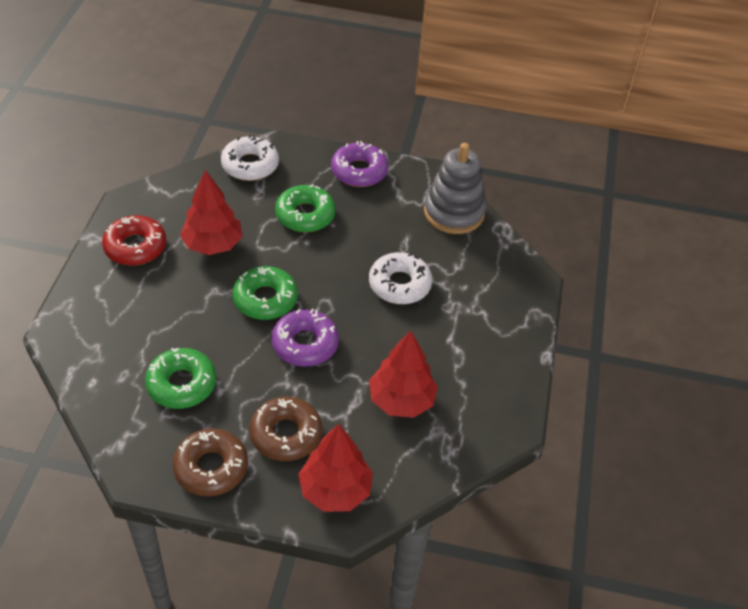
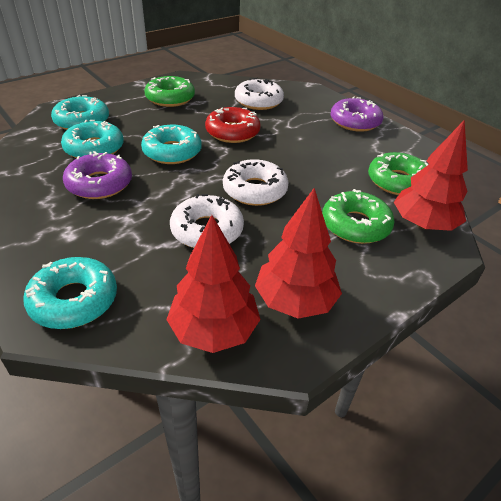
brown donut: 2 -> 0
grey stacking toy: 1 -> 0
turquoise donut: 0 -> 4
white donut: 2 -> 3

